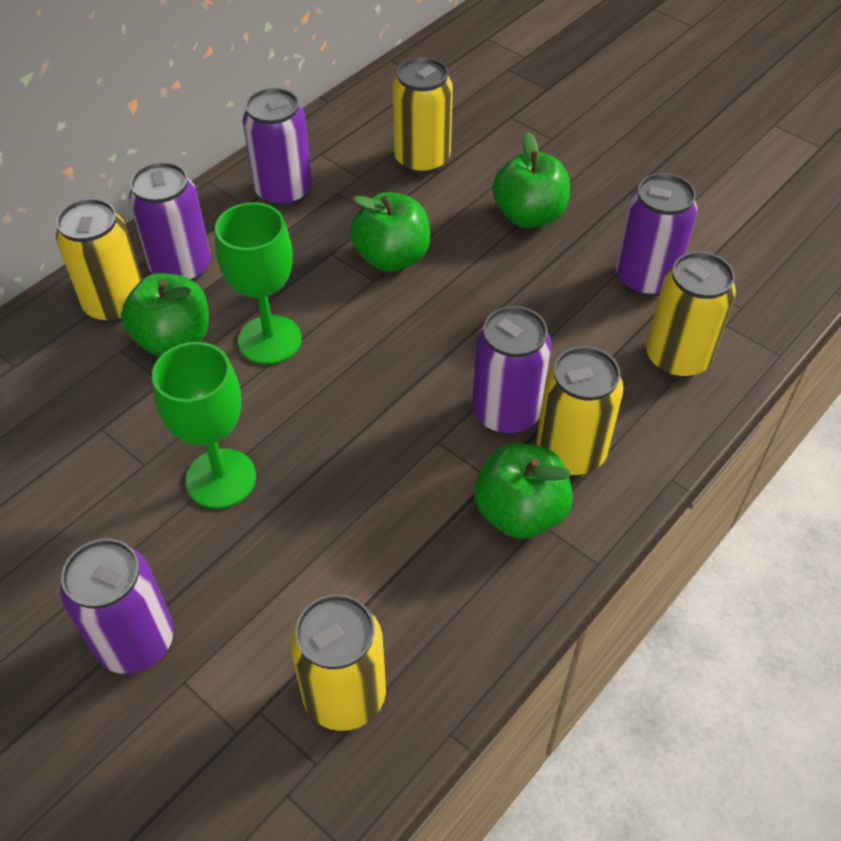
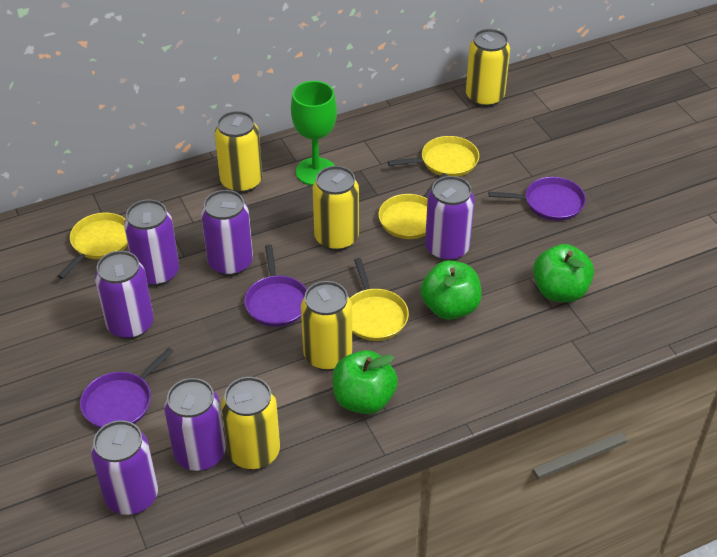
green apple: 4 -> 3
green goblet: 2 -> 1
purple can: 5 -> 6
purple pan: 0 -> 3
yellow pan: 0 -> 4

